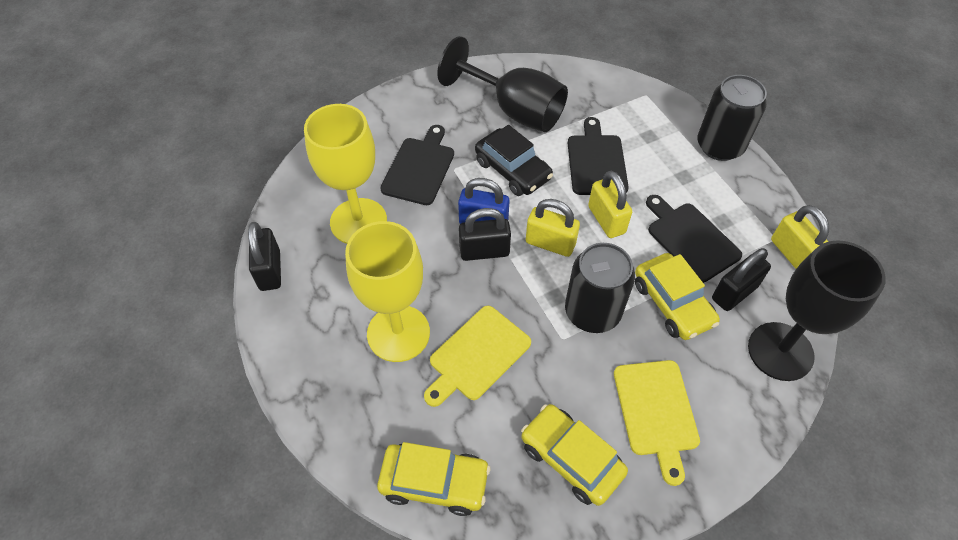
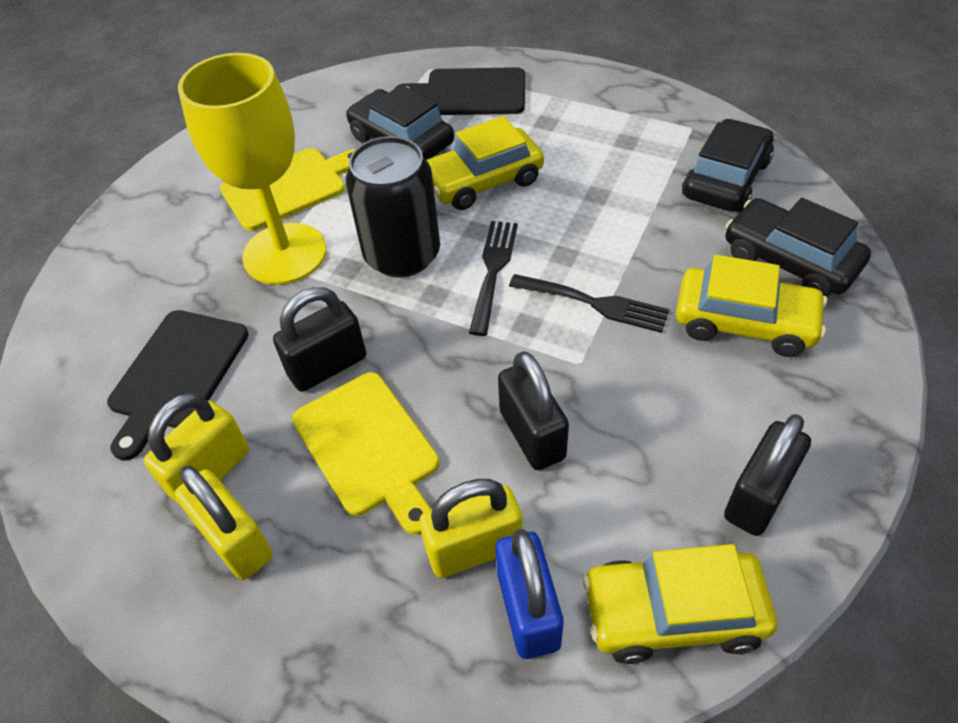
black can: 2 -> 1
black car: 1 -> 3
black cutting board: 3 -> 2
black fork: 0 -> 2
black goblet: 2 -> 0
yellow goblet: 2 -> 1

